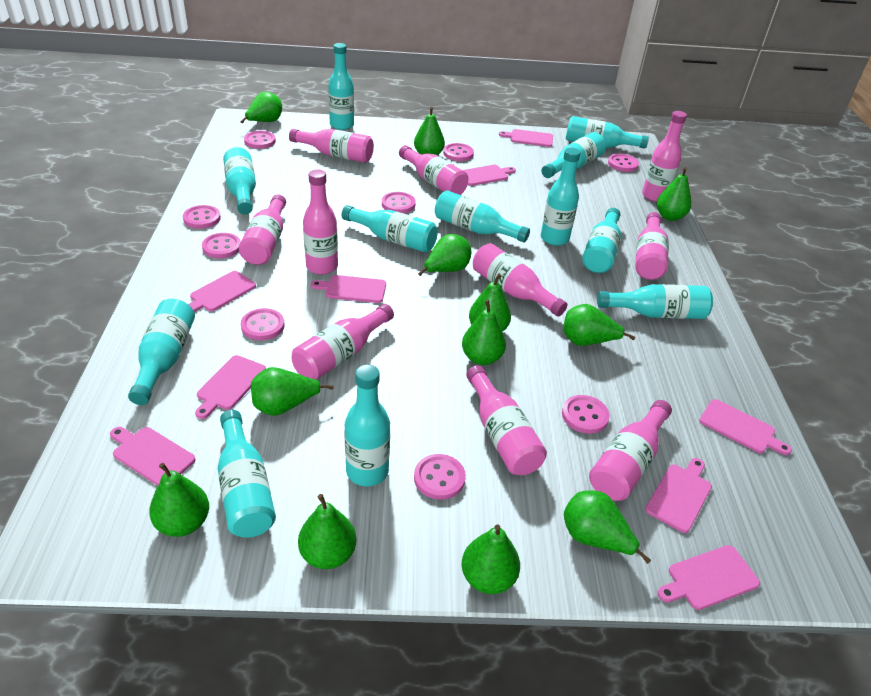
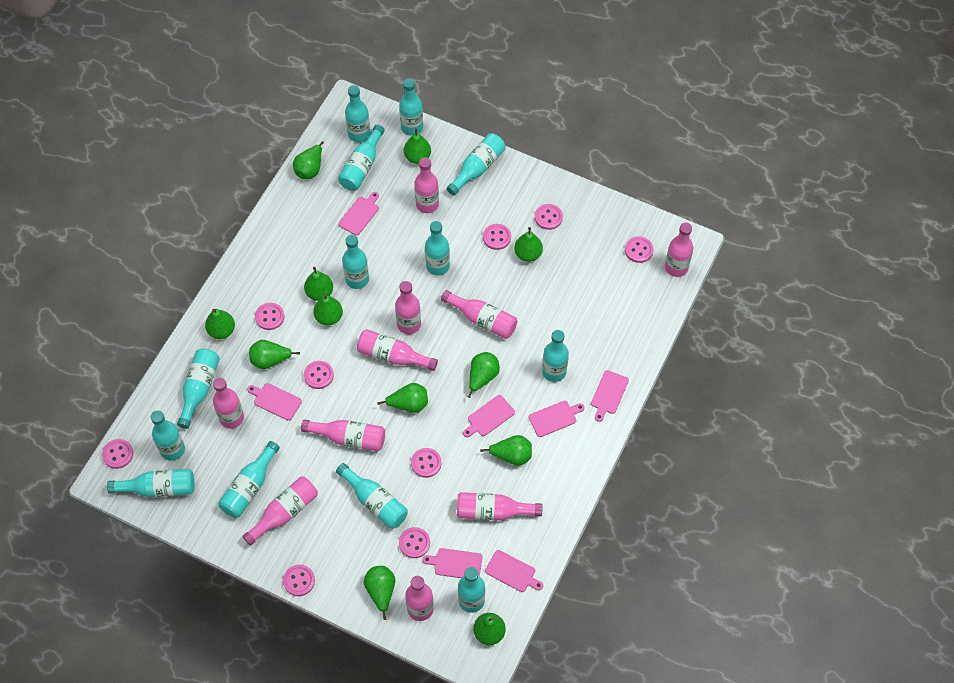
pink cutting board: 9 -> 7
turquoise bottle: 12 -> 13

